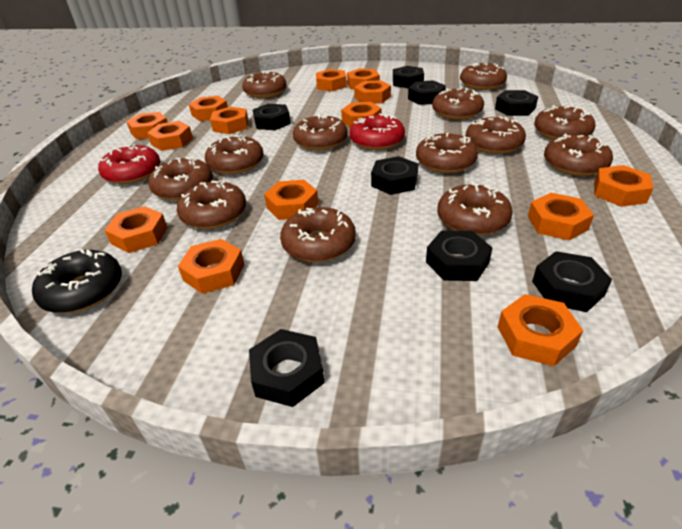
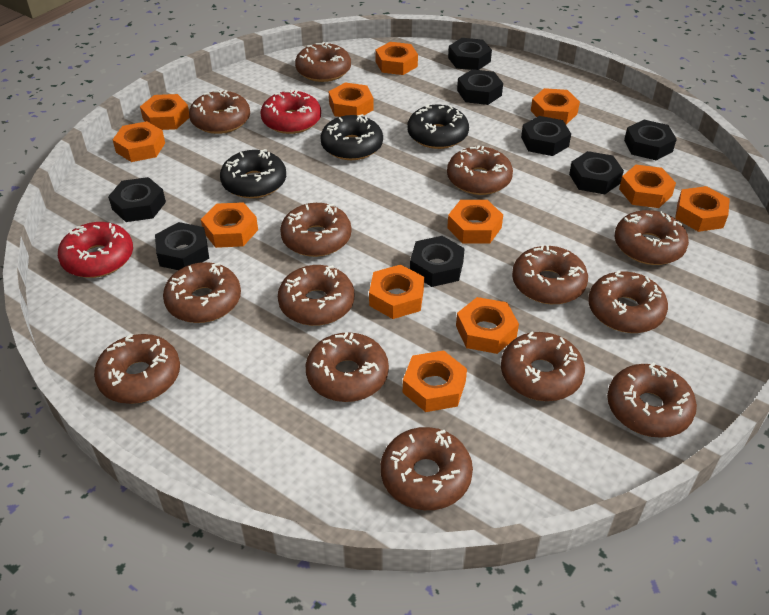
black donut: 1 -> 3
brown donut: 13 -> 14
orange nut: 14 -> 12

